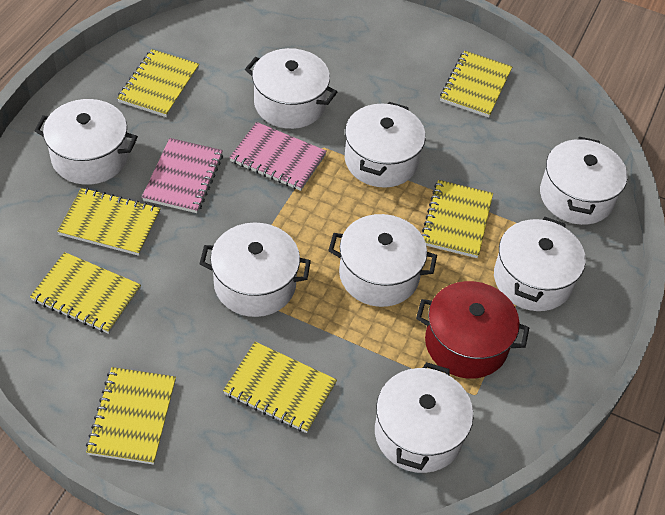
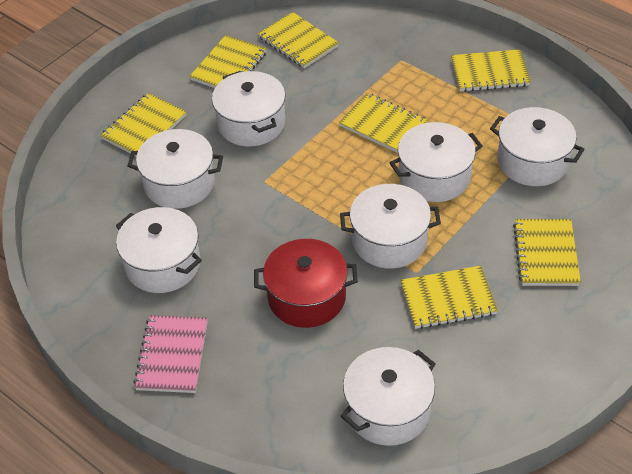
pink notebook: 2 -> 1
white pot: 8 -> 7

